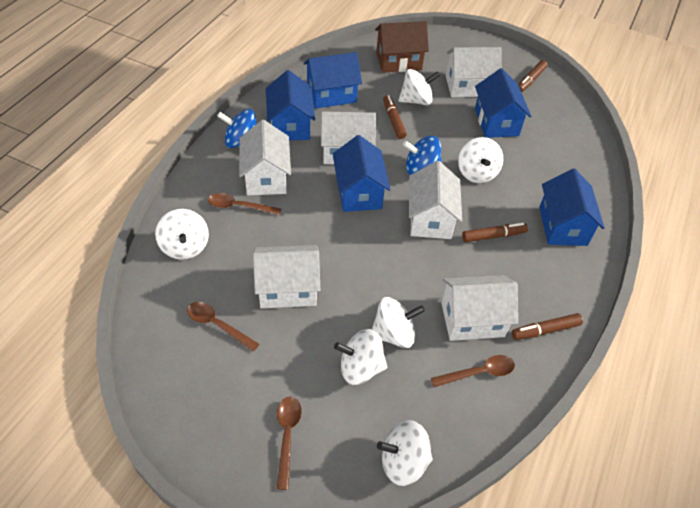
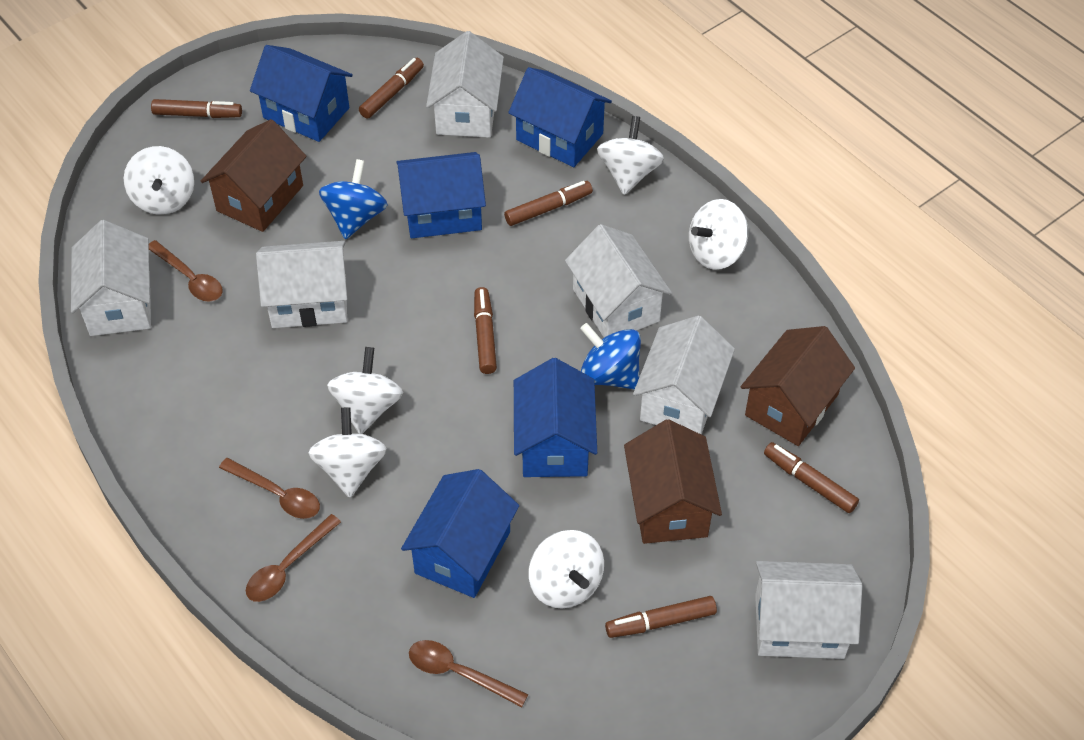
brown house: 1 -> 3
brown marker: 4 -> 6

